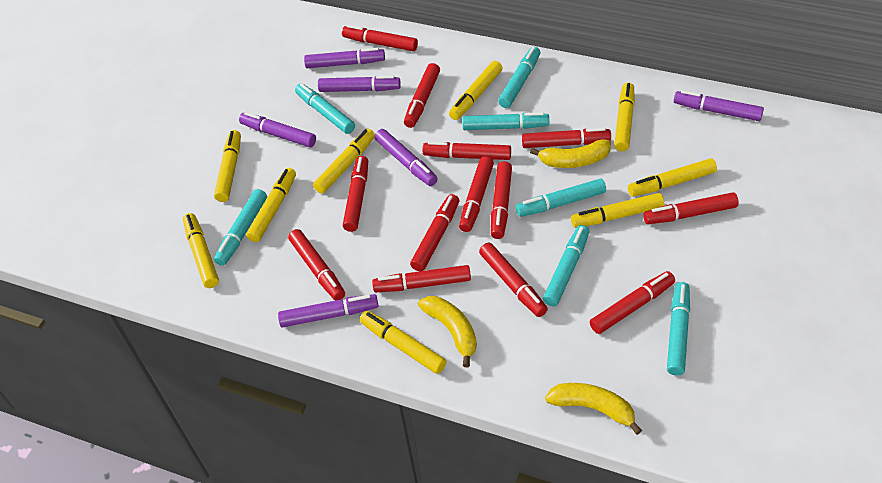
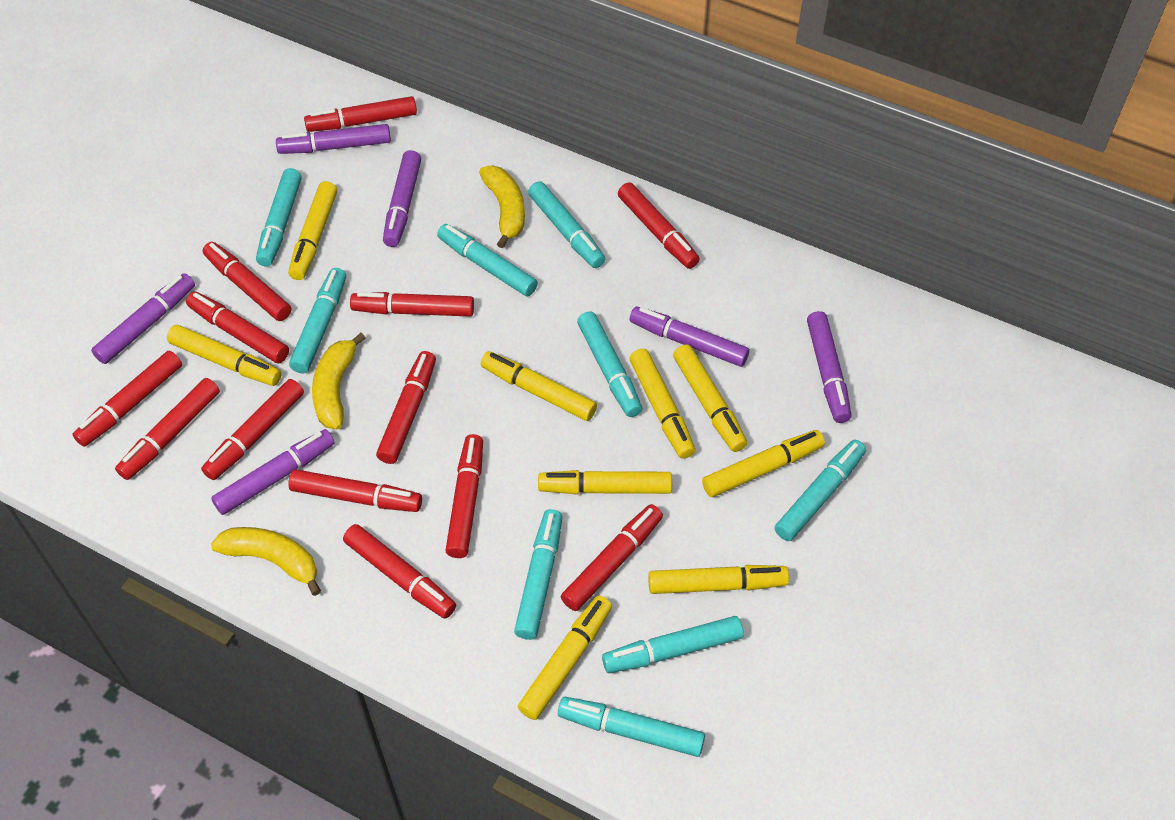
turquoise marker: 7 -> 9

